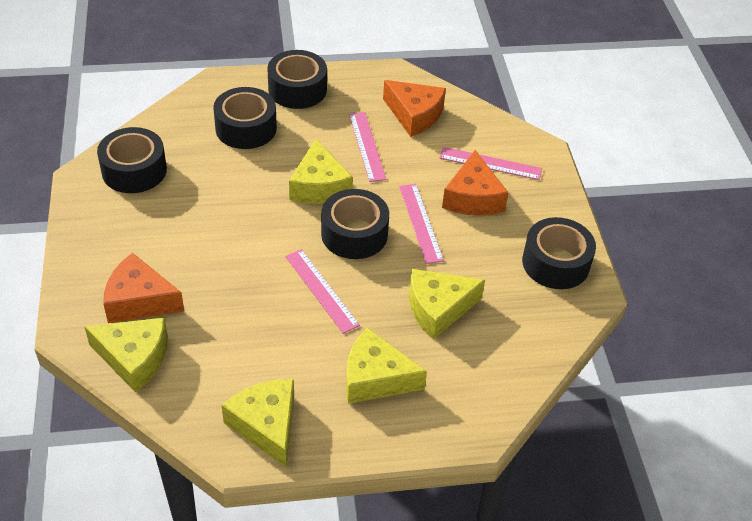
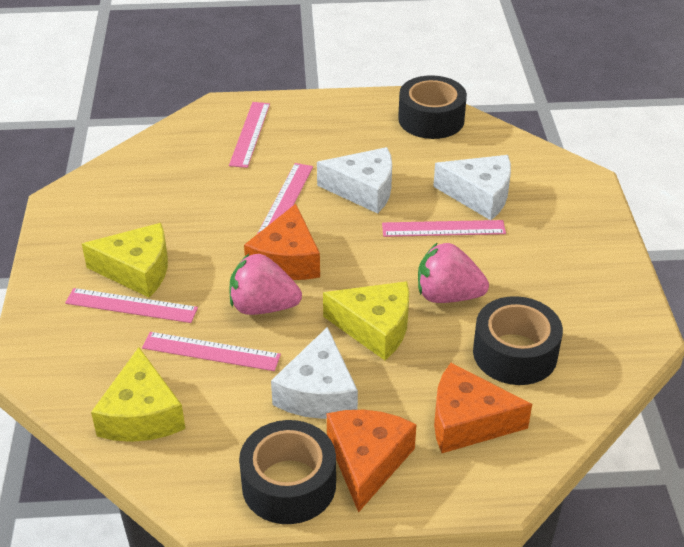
black tape: 5 -> 3
pink ruler: 4 -> 5
pink strawberry: 0 -> 2
white cheese: 0 -> 3
yellow cheese: 5 -> 3

